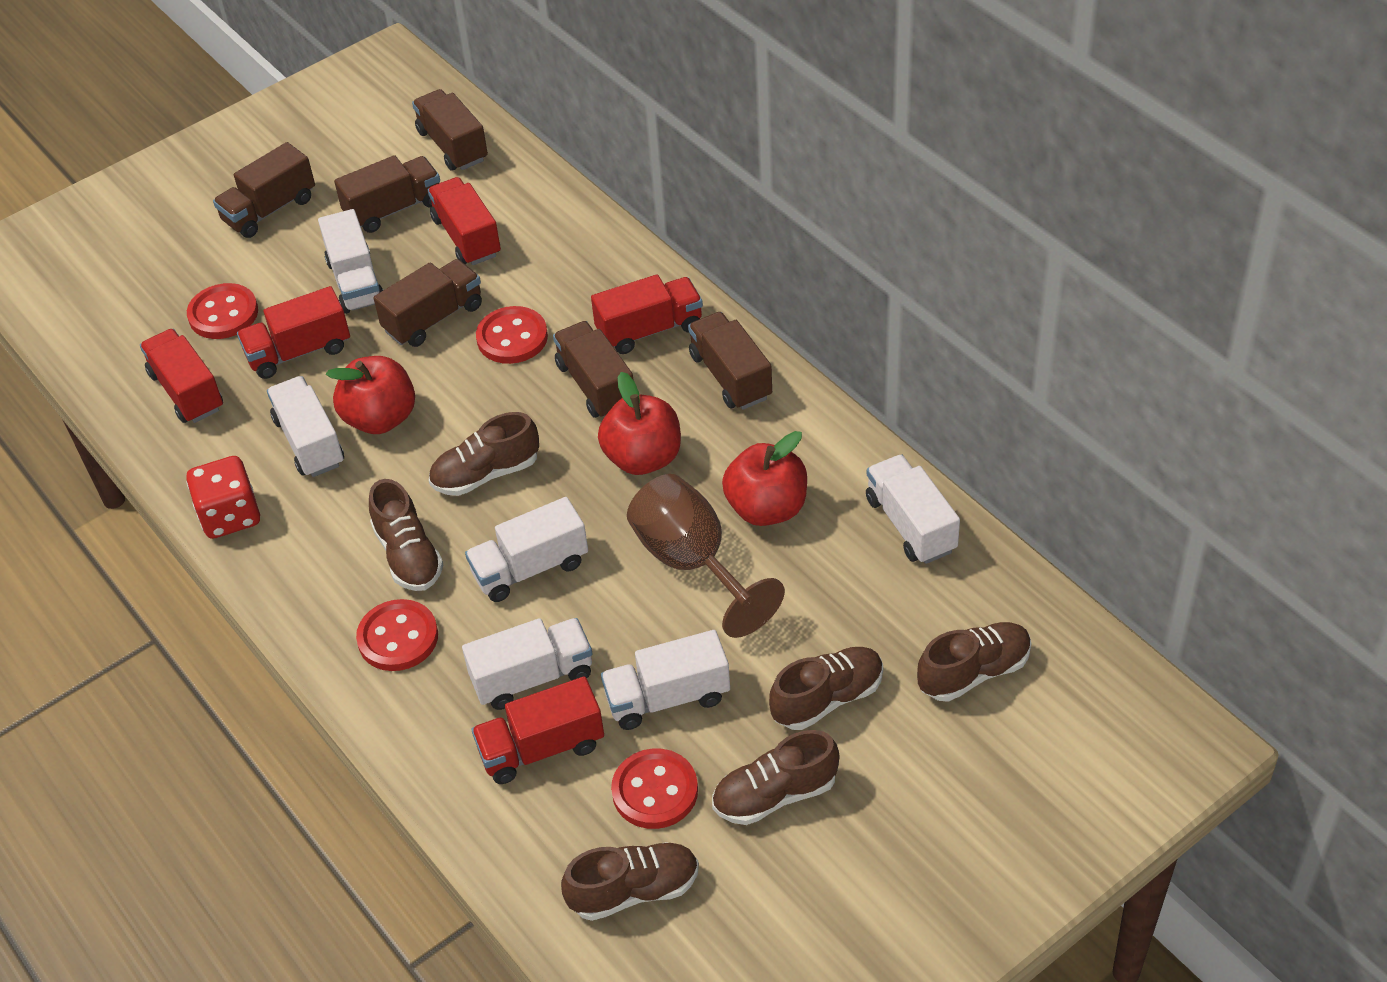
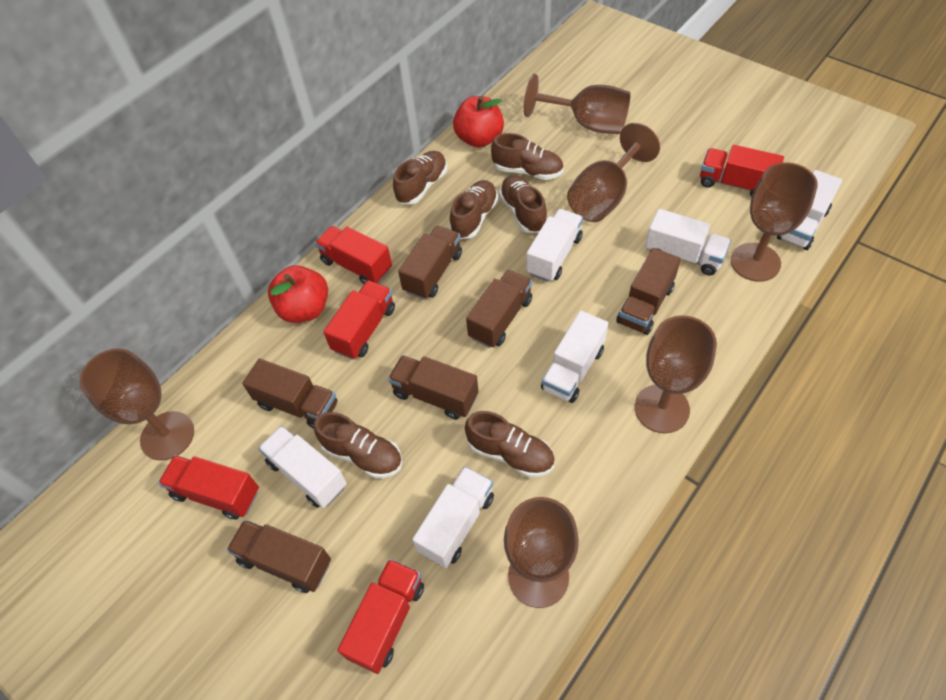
brown goblet: 1 -> 6
red apple: 3 -> 2
red button: 4 -> 0
red dice: 1 -> 0

